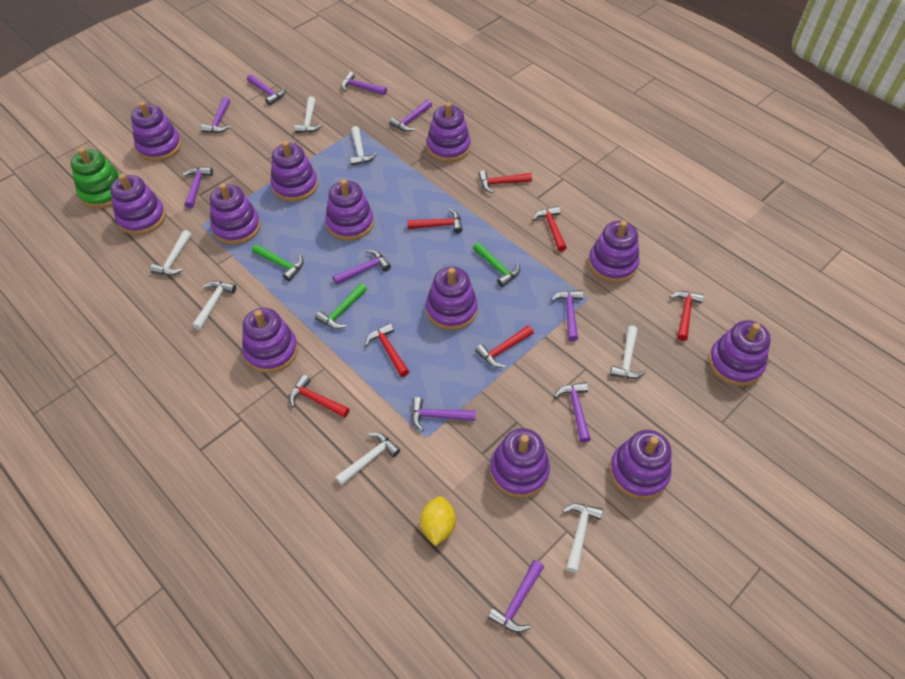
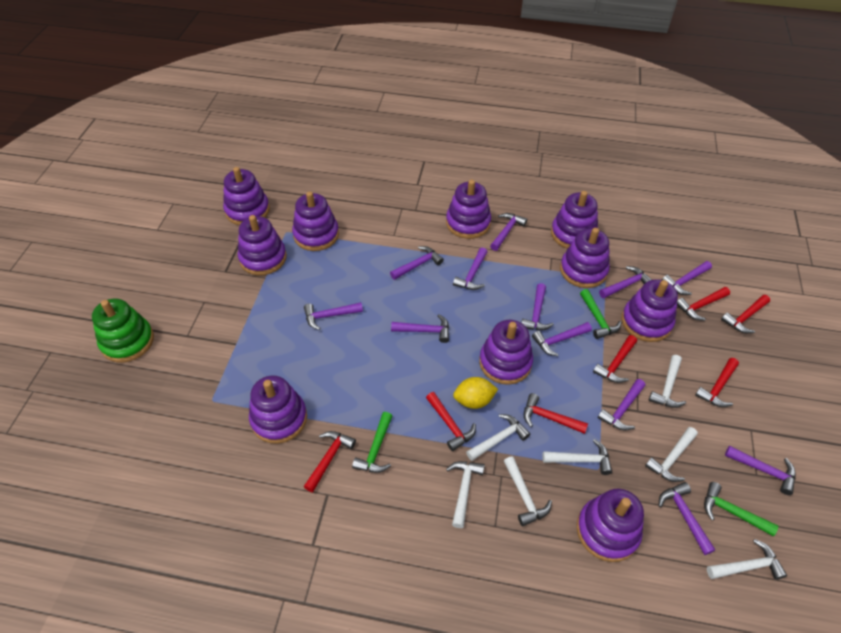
purple hammer: 10 -> 12
purple stacking toy: 12 -> 10

